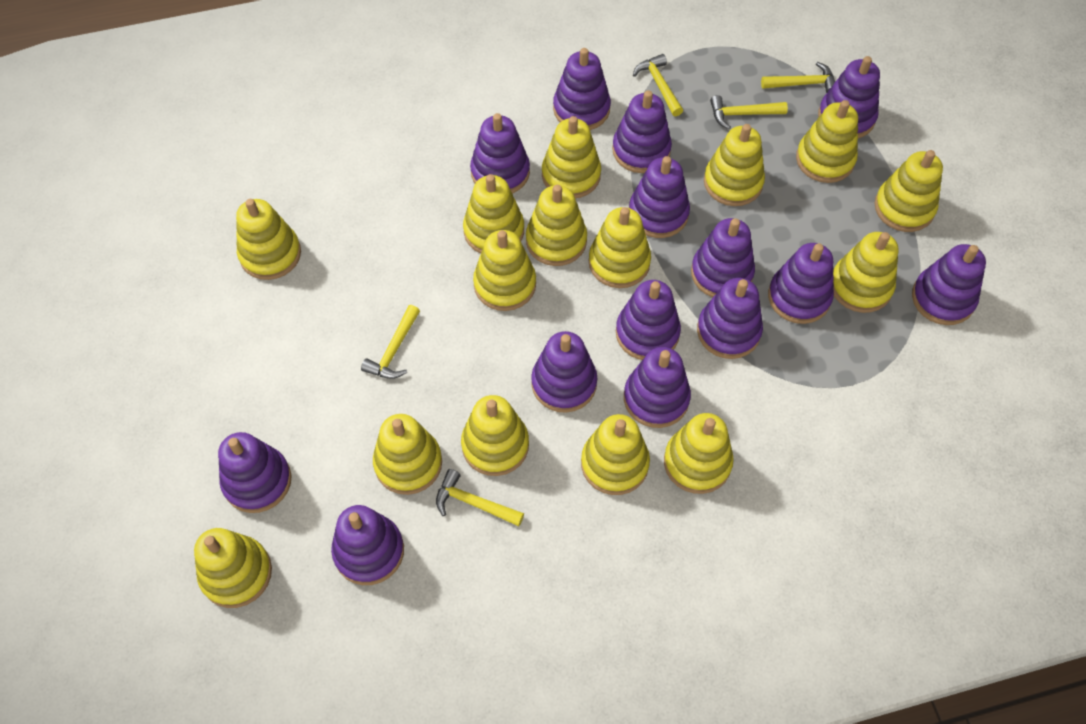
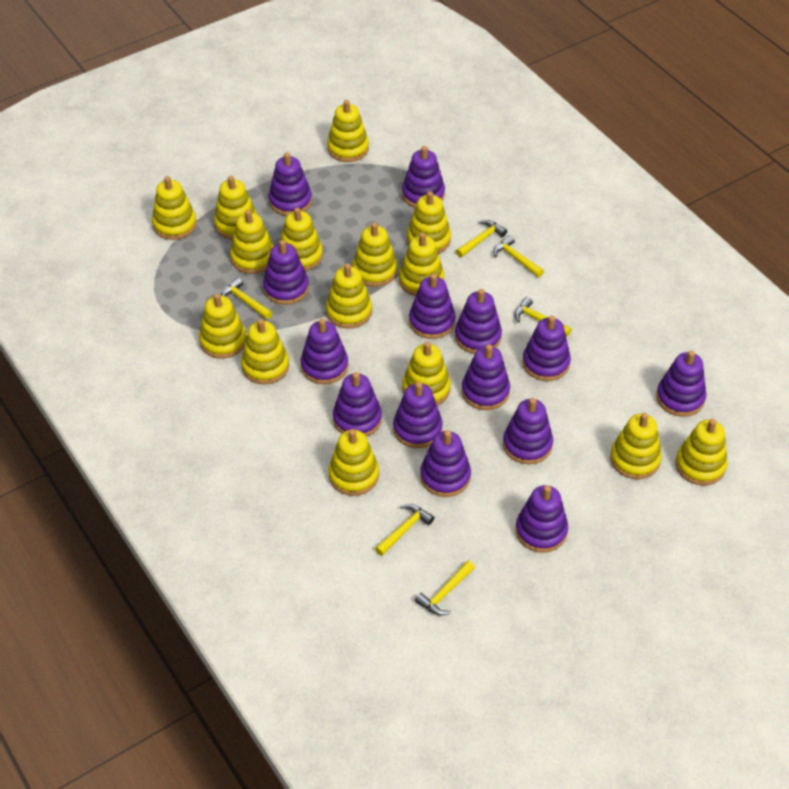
yellow hammer: 5 -> 6

